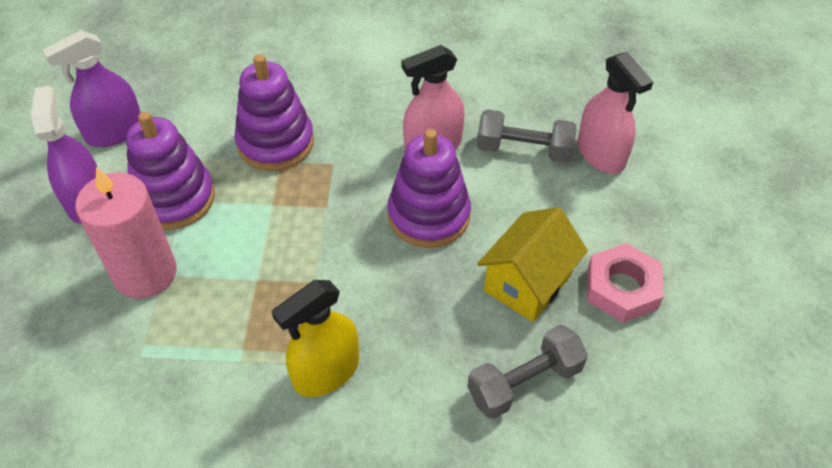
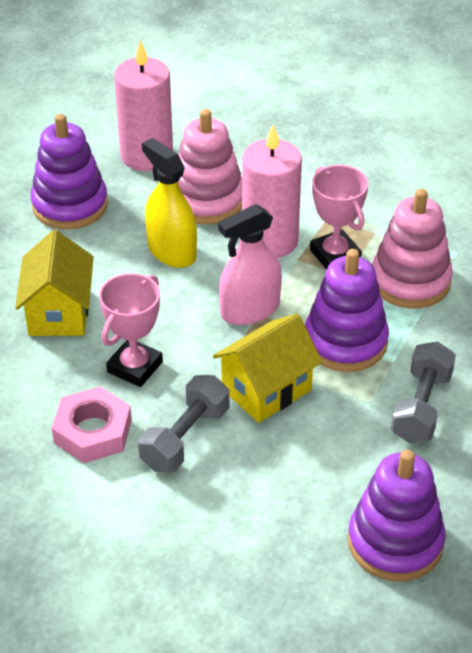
pink candle: 1 -> 2
pink spray bottle: 2 -> 1
pink stacking toy: 0 -> 2
pink trophy: 0 -> 2
purple spray bottle: 2 -> 0
yellow house: 1 -> 2

